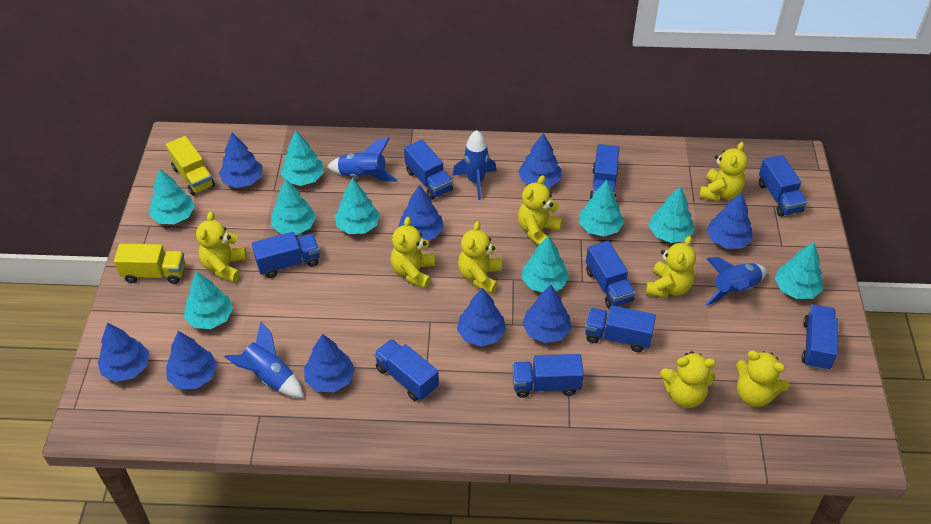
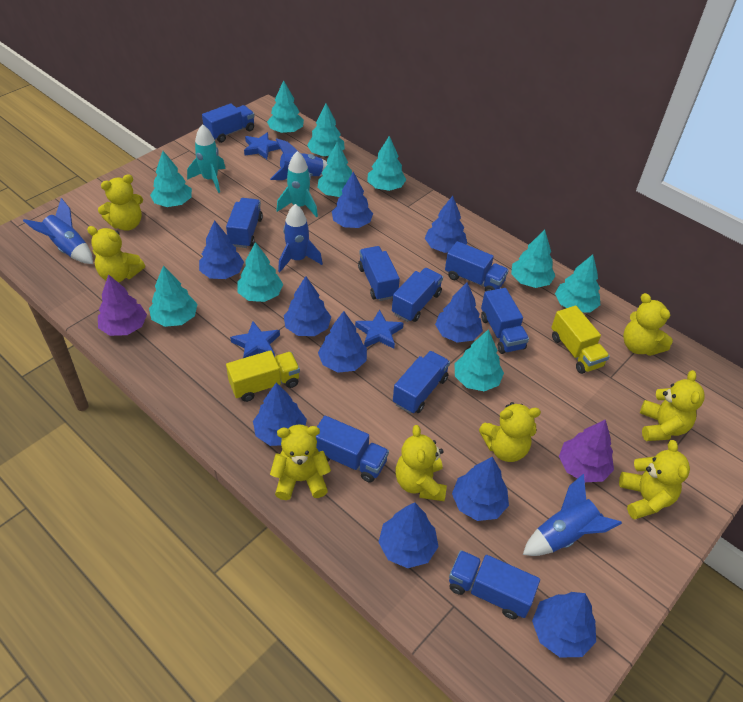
blue star: 0 -> 3
blue tree: 9 -> 10
purple tree: 0 -> 2
turquoise rocket: 0 -> 2
turquoise tree: 9 -> 10

